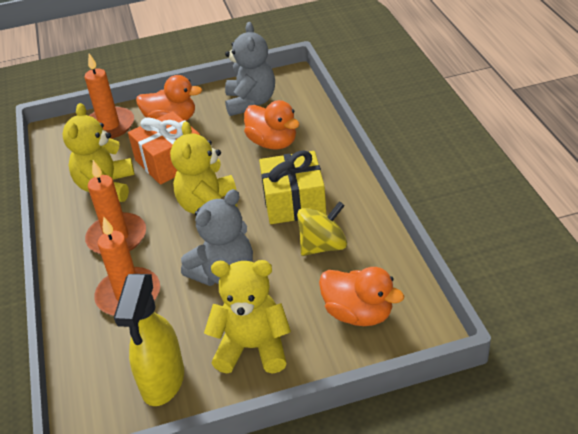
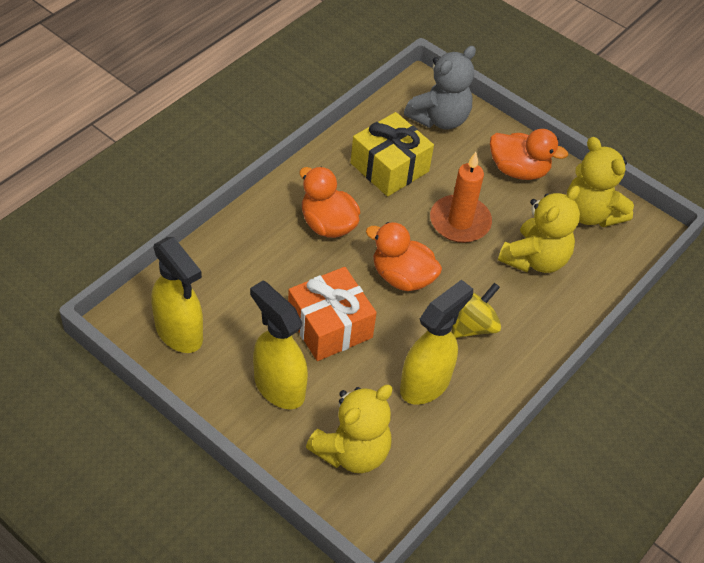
grey teddy bear: 2 -> 1
orange candle: 3 -> 1
yellow spray bottle: 1 -> 3

